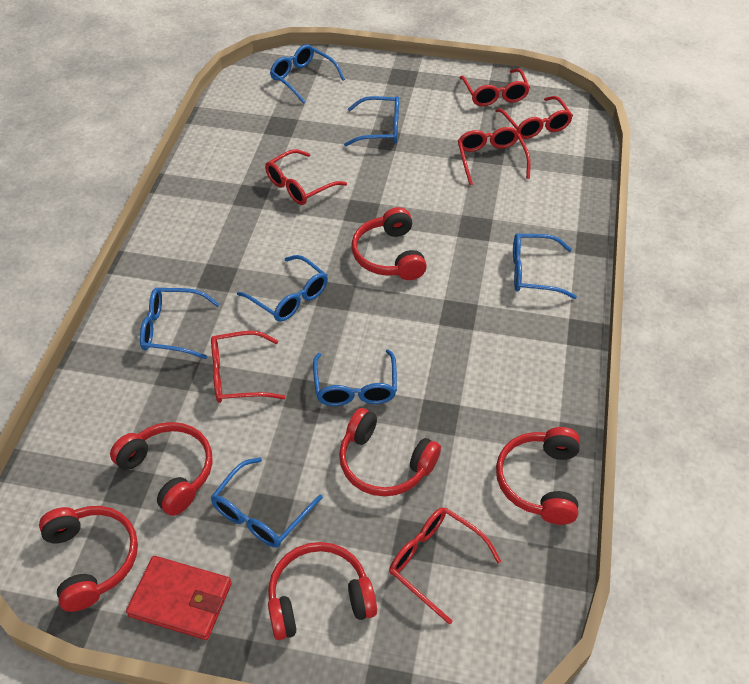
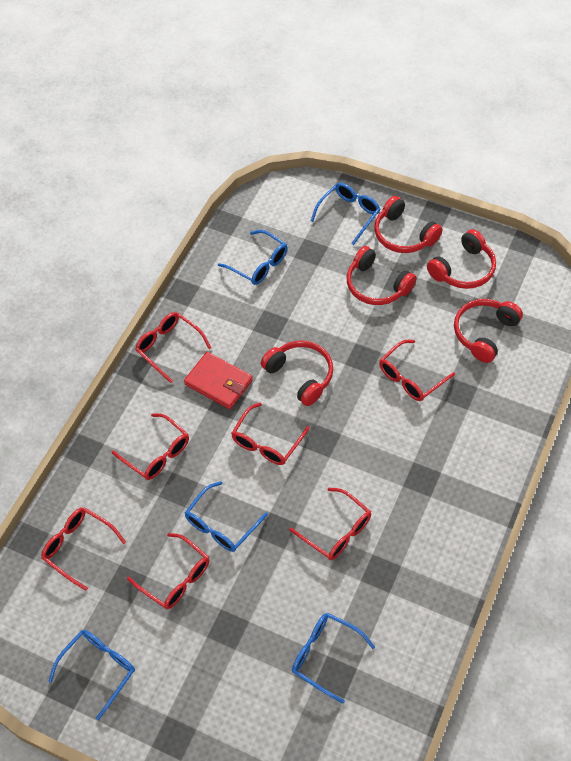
blue glasses: 7 -> 5
red glasses: 6 -> 7
red headphones: 6 -> 5

